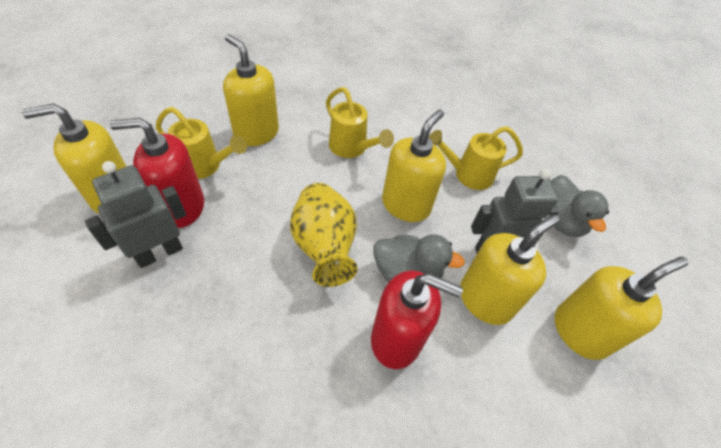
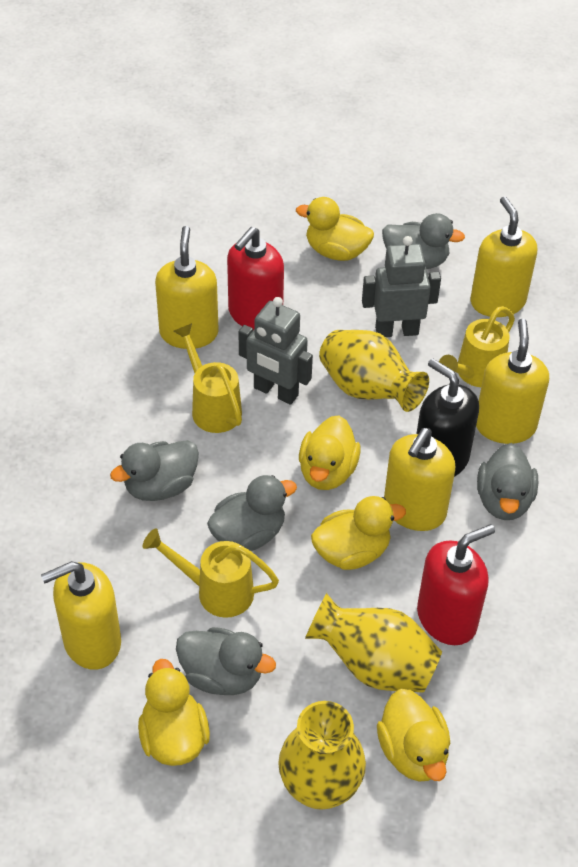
black soap dispenser: 0 -> 1
grey duck: 2 -> 5
yellow duck: 0 -> 5
yellow vase: 1 -> 3

